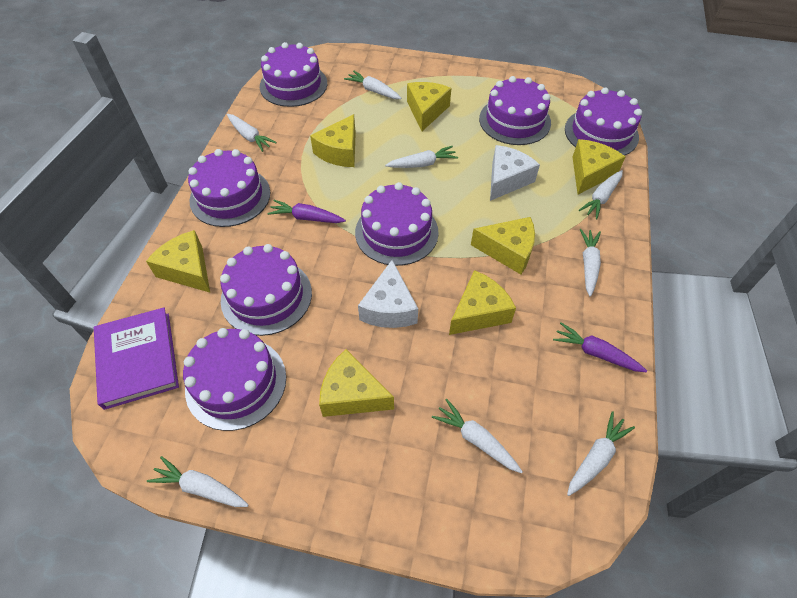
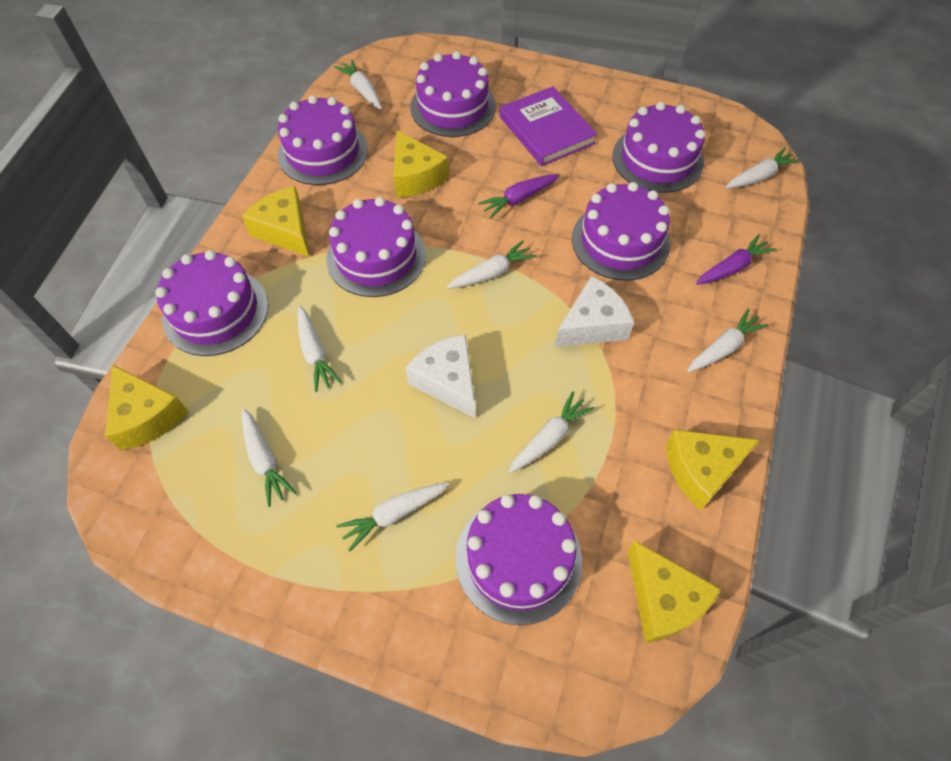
yellow cheese: 7 -> 5

